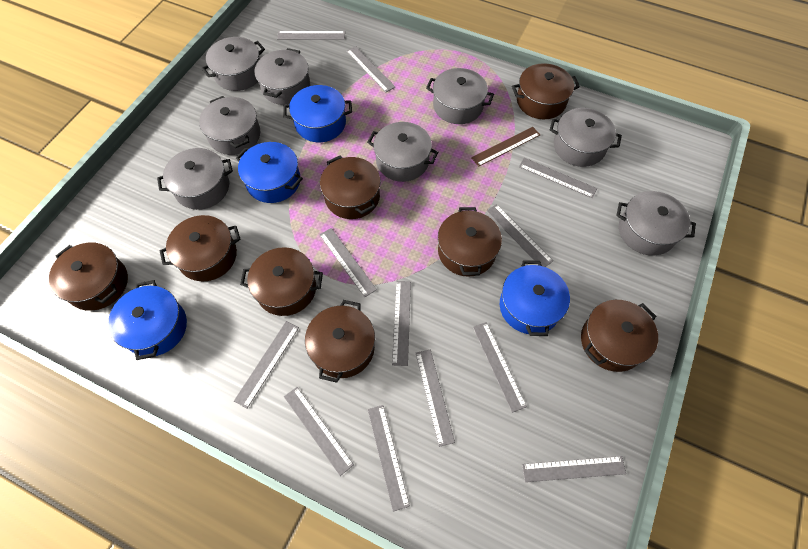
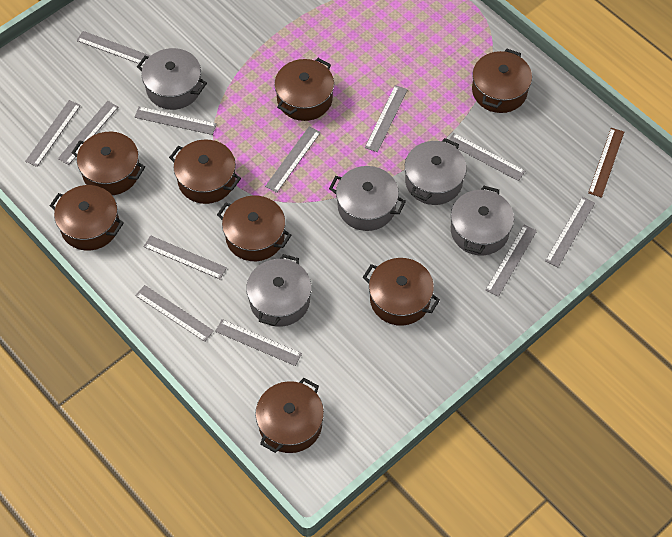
blue pot: 4 -> 0
grey pot: 8 -> 5

